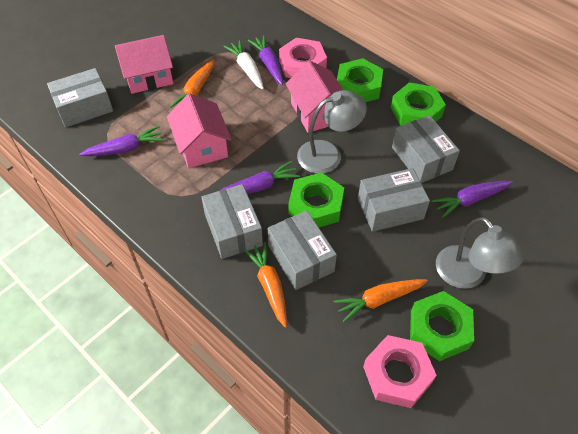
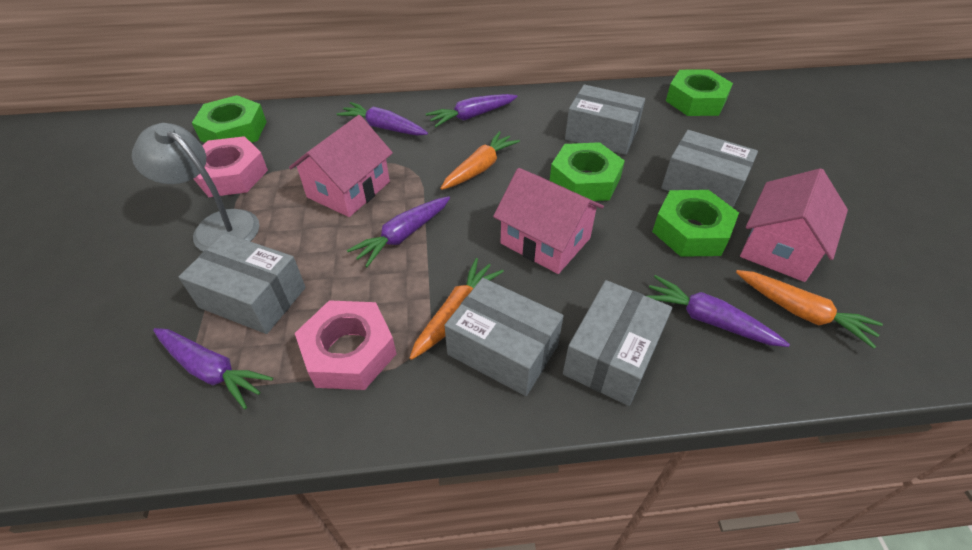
grey lamp: 2 -> 1
purple carrot: 4 -> 5
white carrot: 1 -> 0

